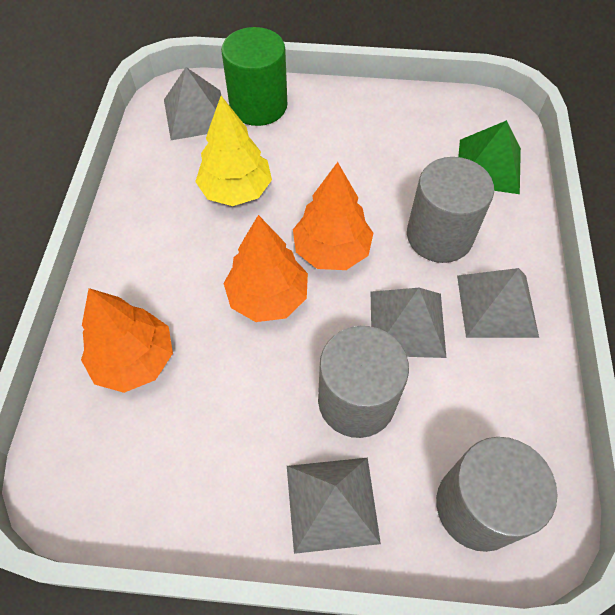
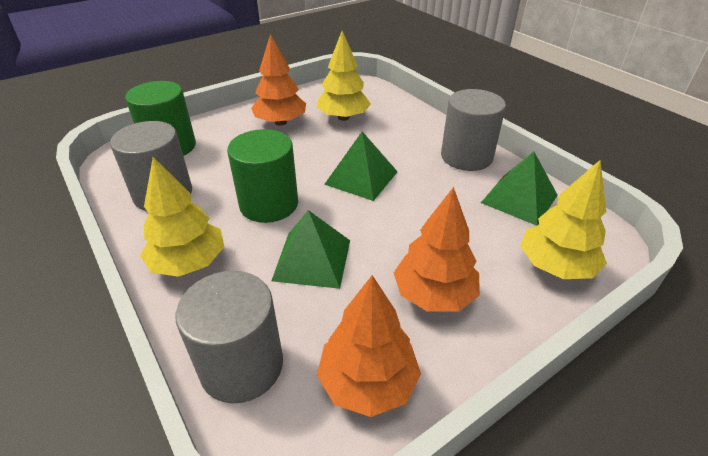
green cylinder: 1 -> 2
green pyramid: 1 -> 3
grey pyramid: 4 -> 0
yellow tree: 1 -> 3

